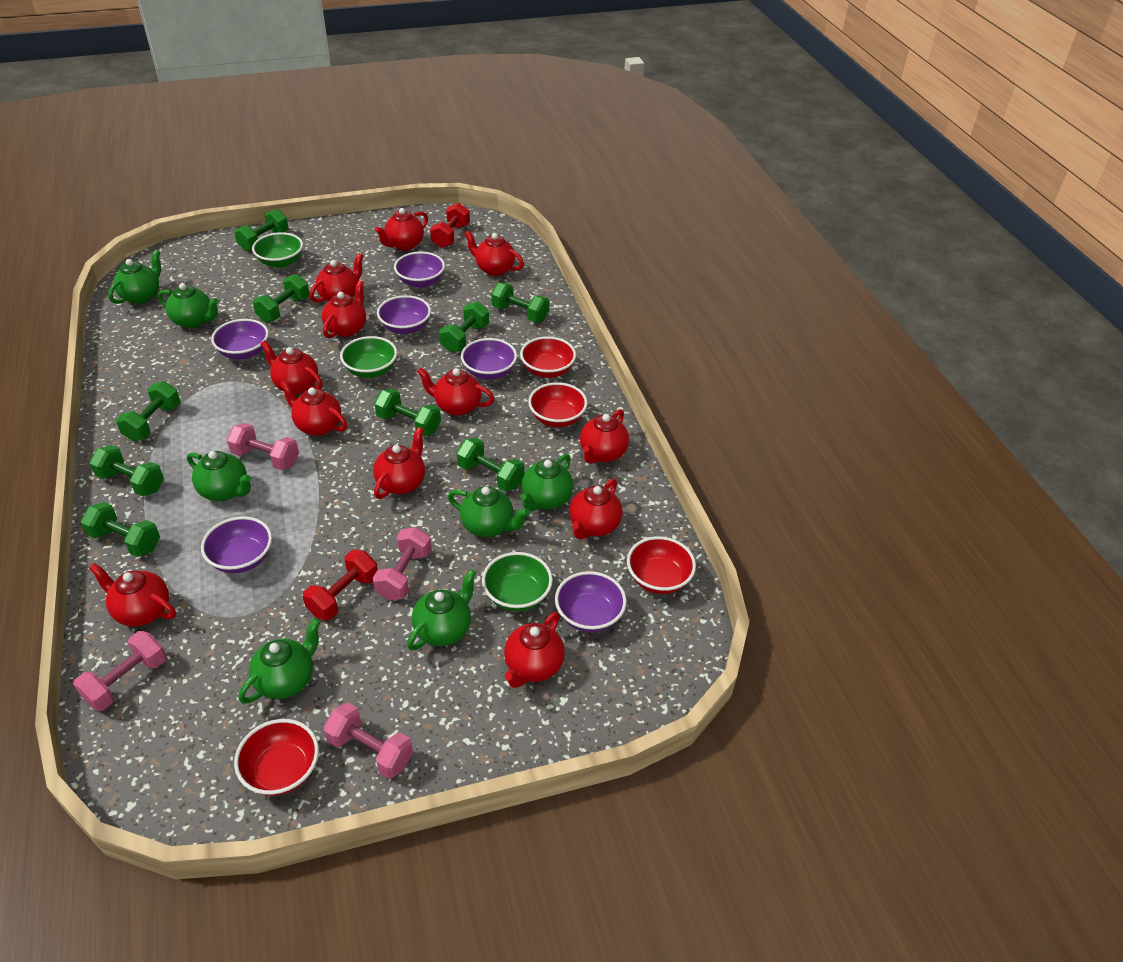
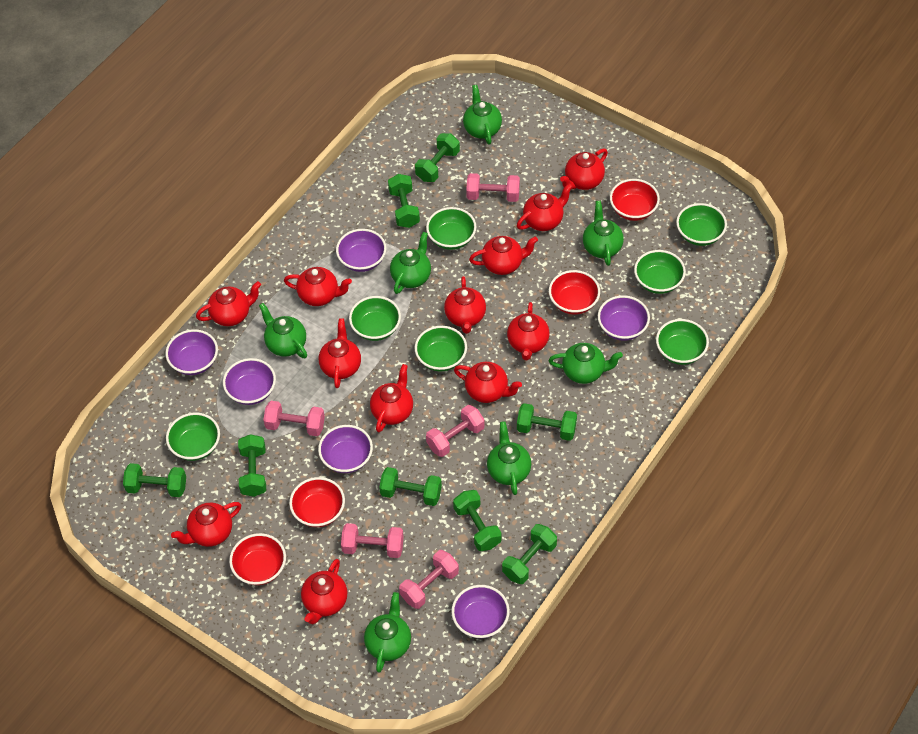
green bowl: 3 -> 7
green dumbbell: 9 -> 8
pink dumbbell: 4 -> 5
red dumbbell: 2 -> 0

